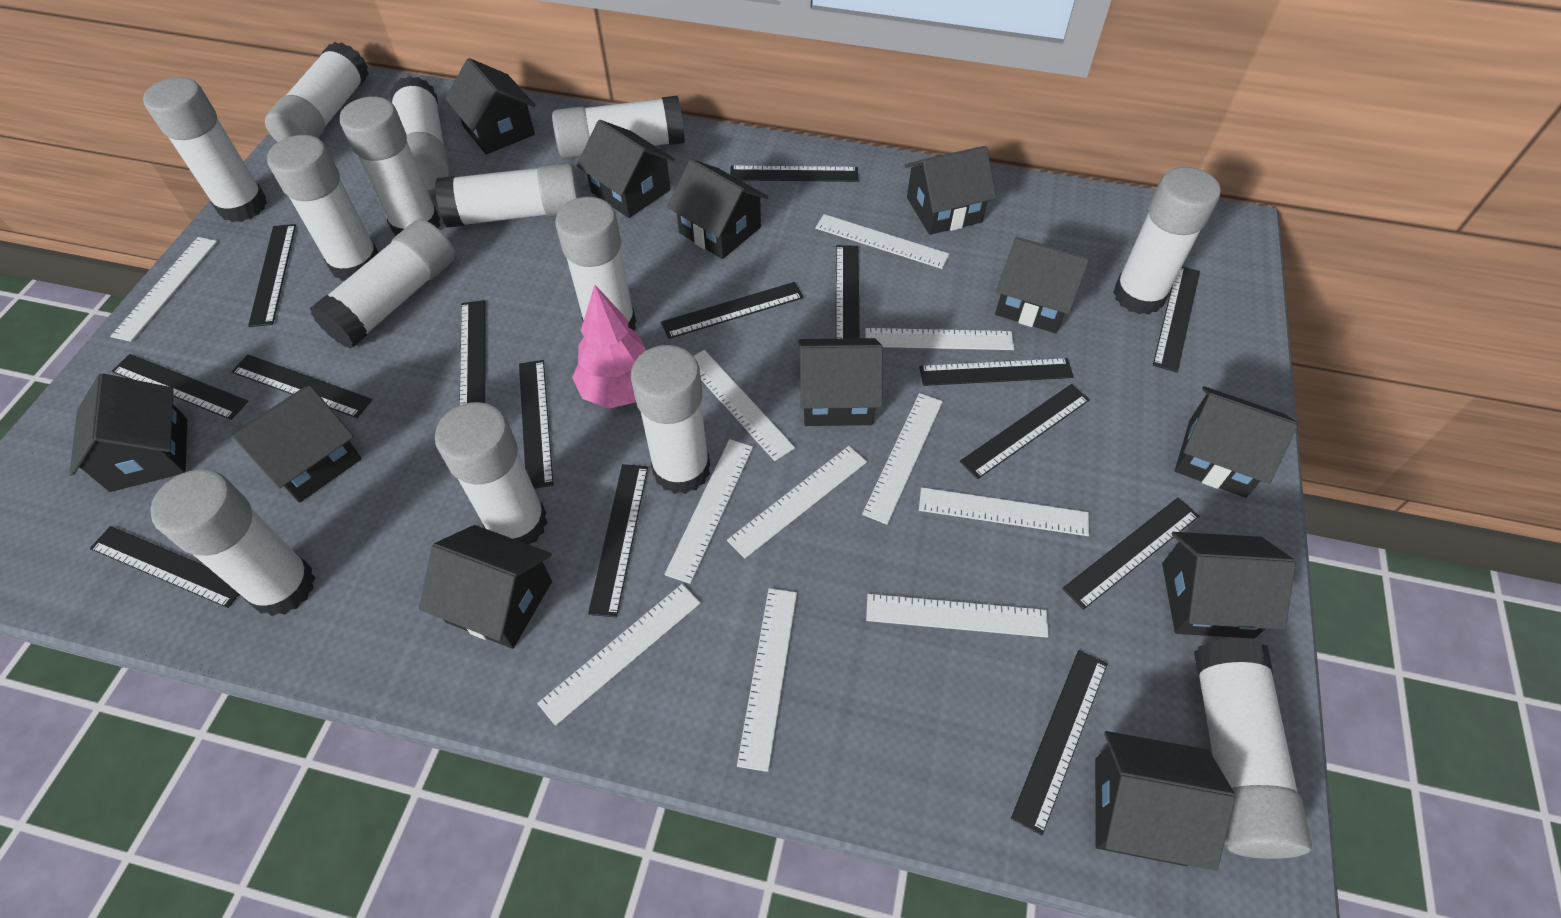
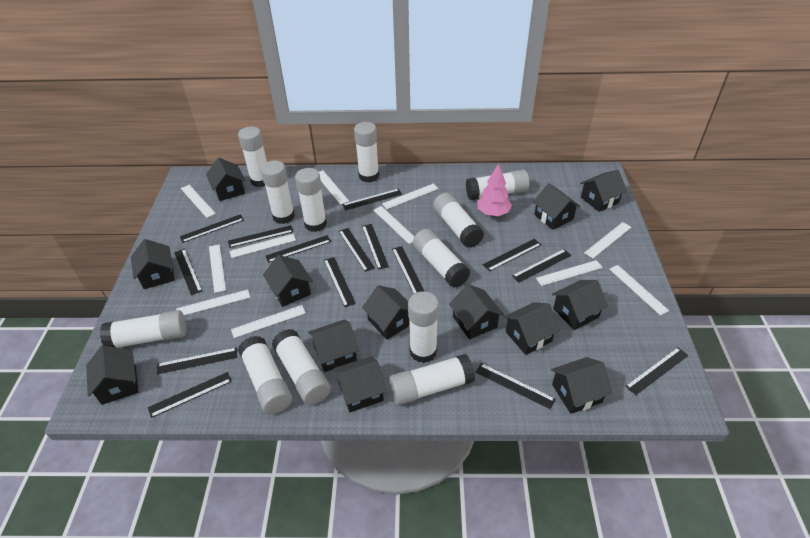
black house: 12 -> 13
white glue stick: 14 -> 12

